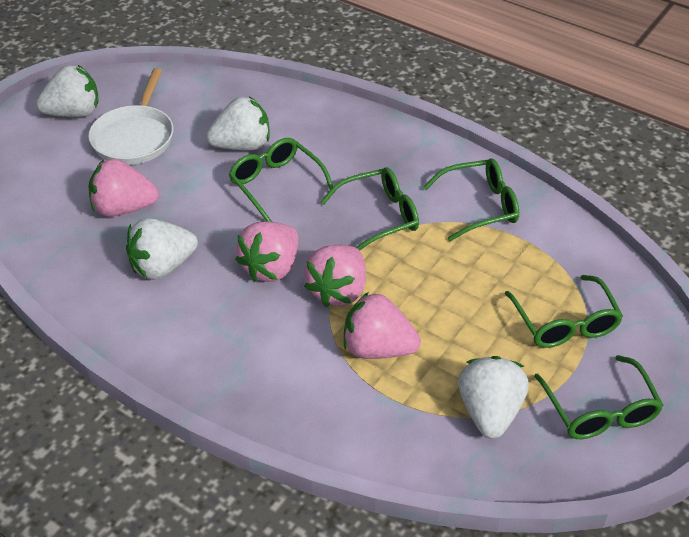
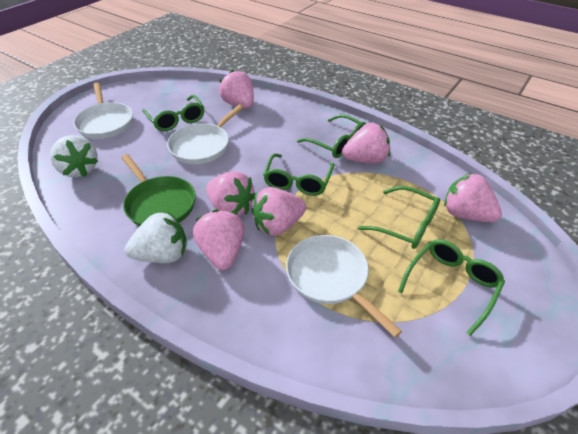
green pan: 0 -> 1
pink strawberry: 4 -> 6
white pan: 1 -> 3
white strawberry: 4 -> 2

